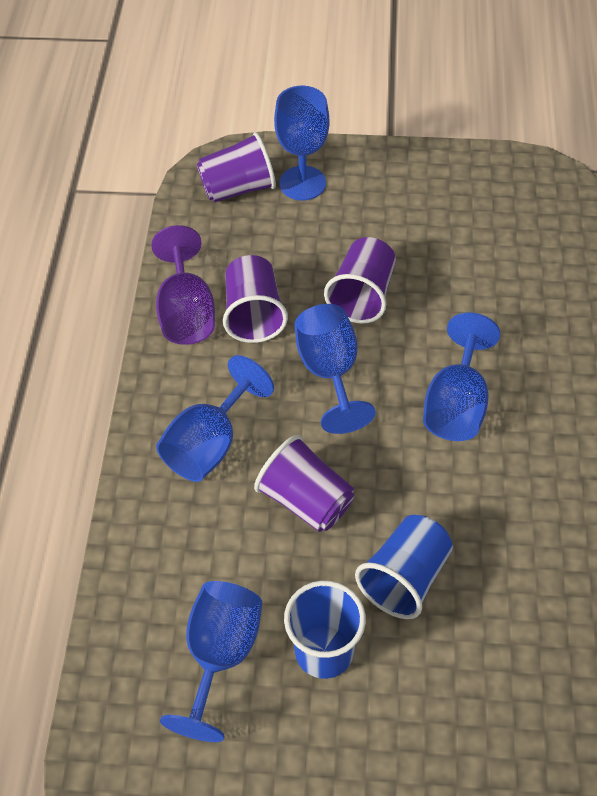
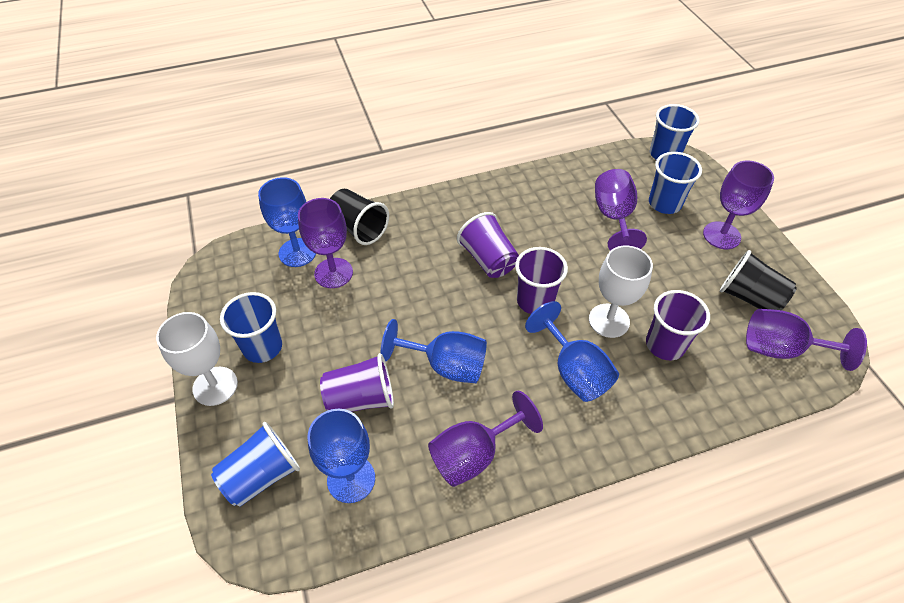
black cup: 0 -> 2
blue cup: 2 -> 4
blue goblet: 5 -> 4
purple goblet: 1 -> 5
white goblet: 0 -> 2

